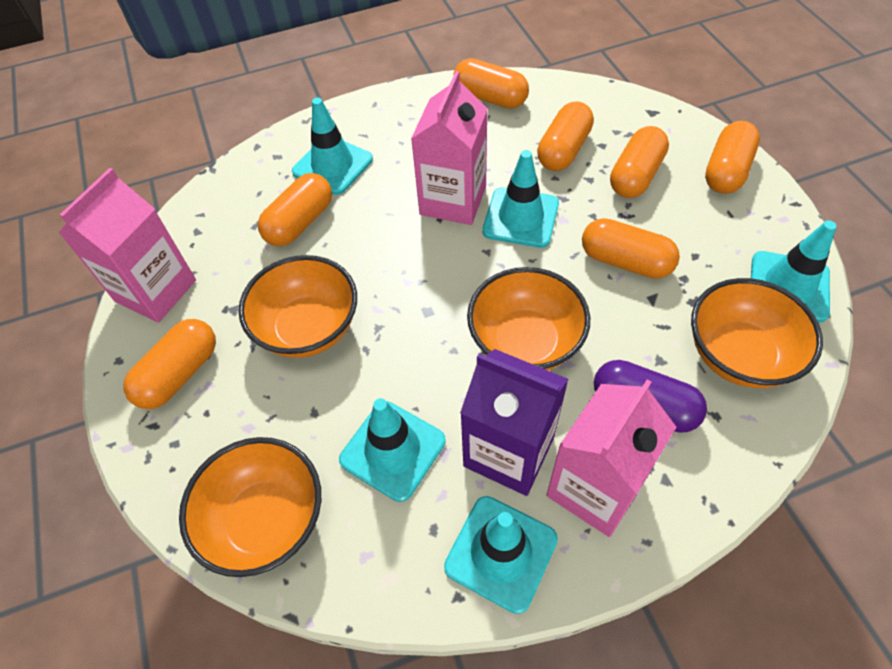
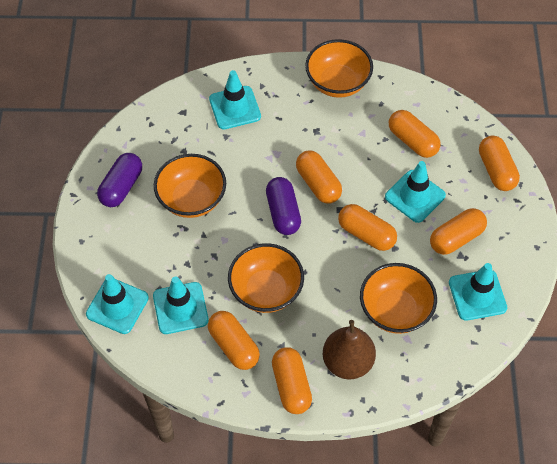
brown pear: 0 -> 1
pink carton: 3 -> 0
purple capsule: 1 -> 2
purple carton: 1 -> 0

